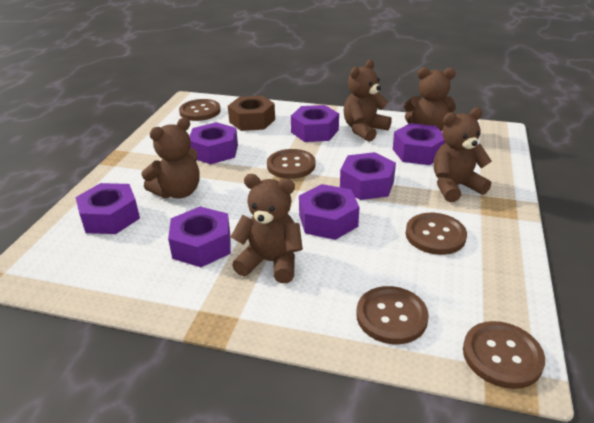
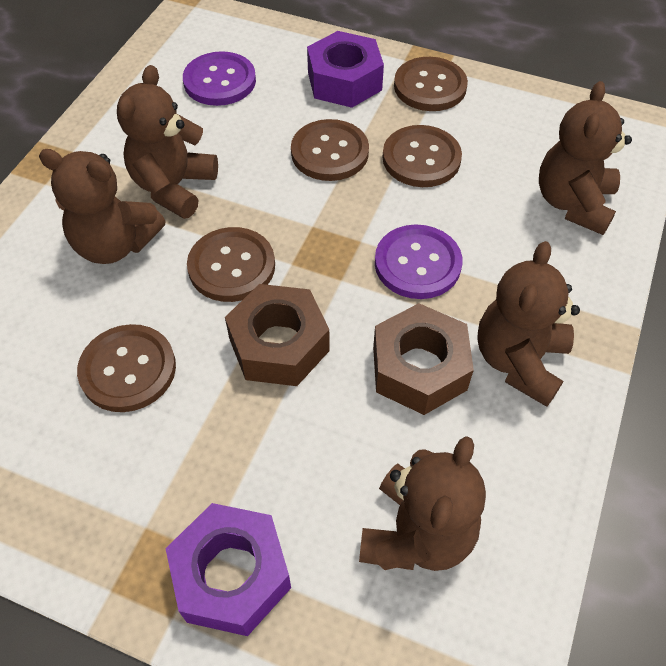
brown nut: 1 -> 2
purple button: 0 -> 2
purple nut: 7 -> 2

